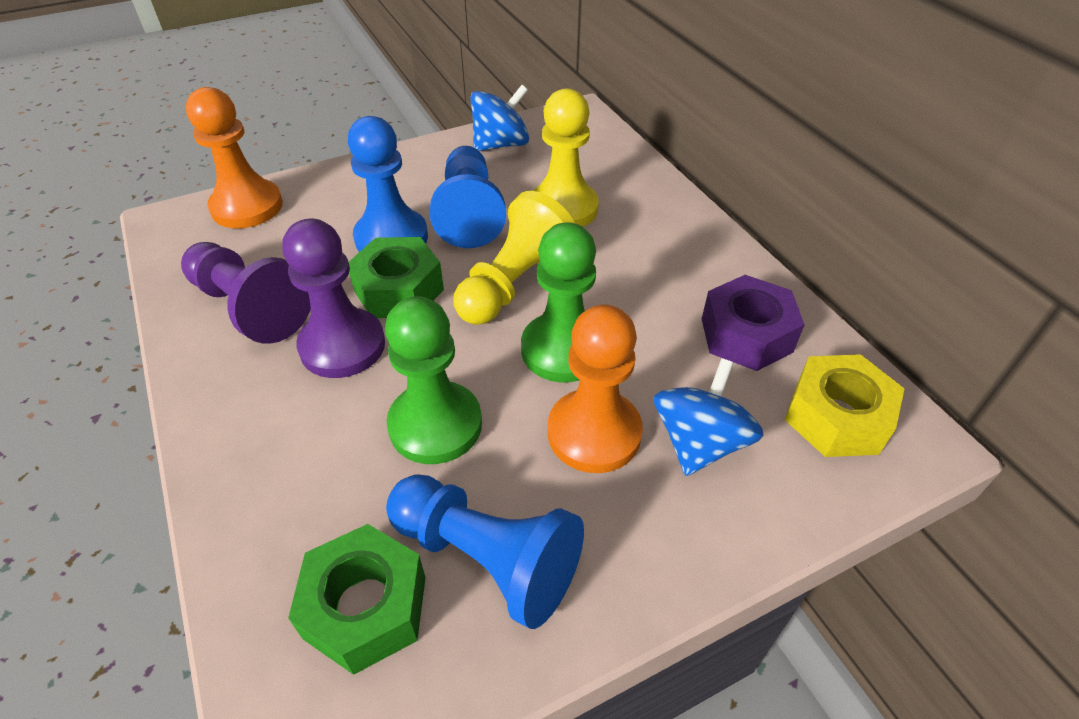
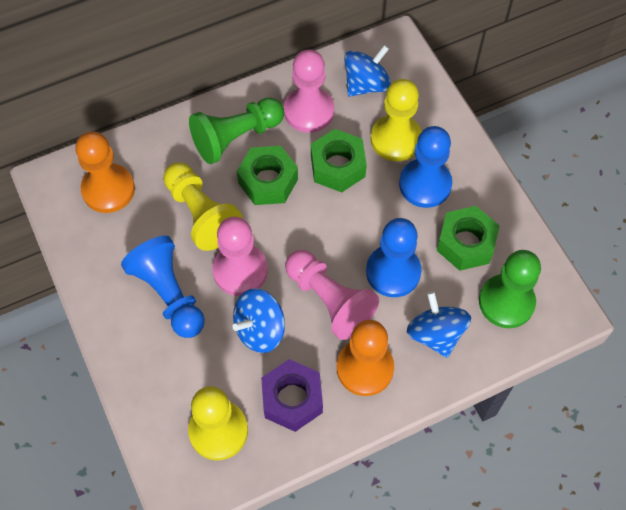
blue spinning top: 2 -> 3
green nut: 2 -> 3
pink pawn: 0 -> 3
purple pawn: 2 -> 0
yellow nut: 1 -> 0
yellow pawn: 2 -> 3

